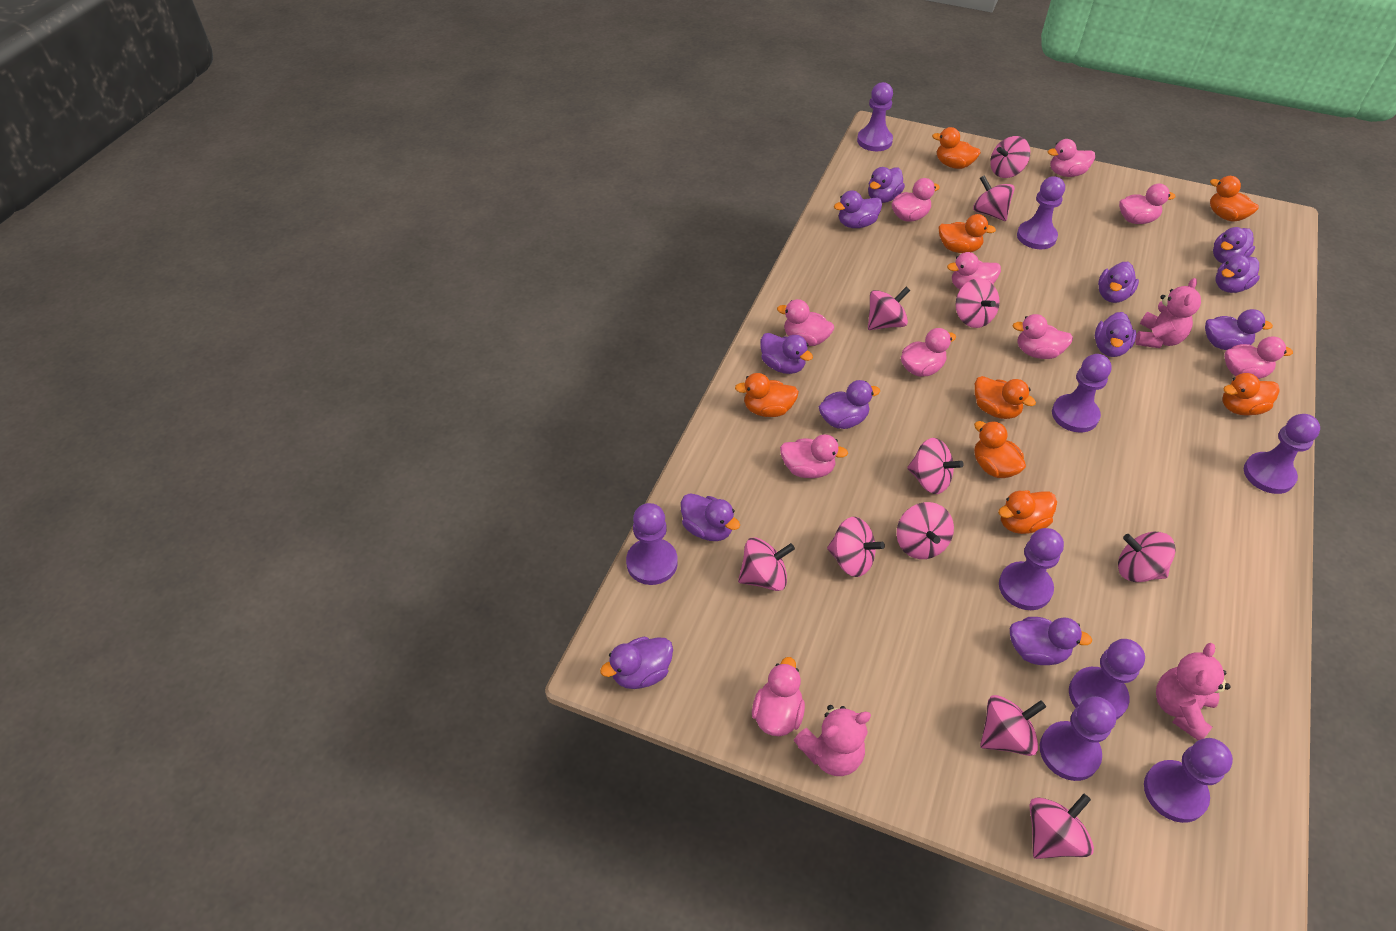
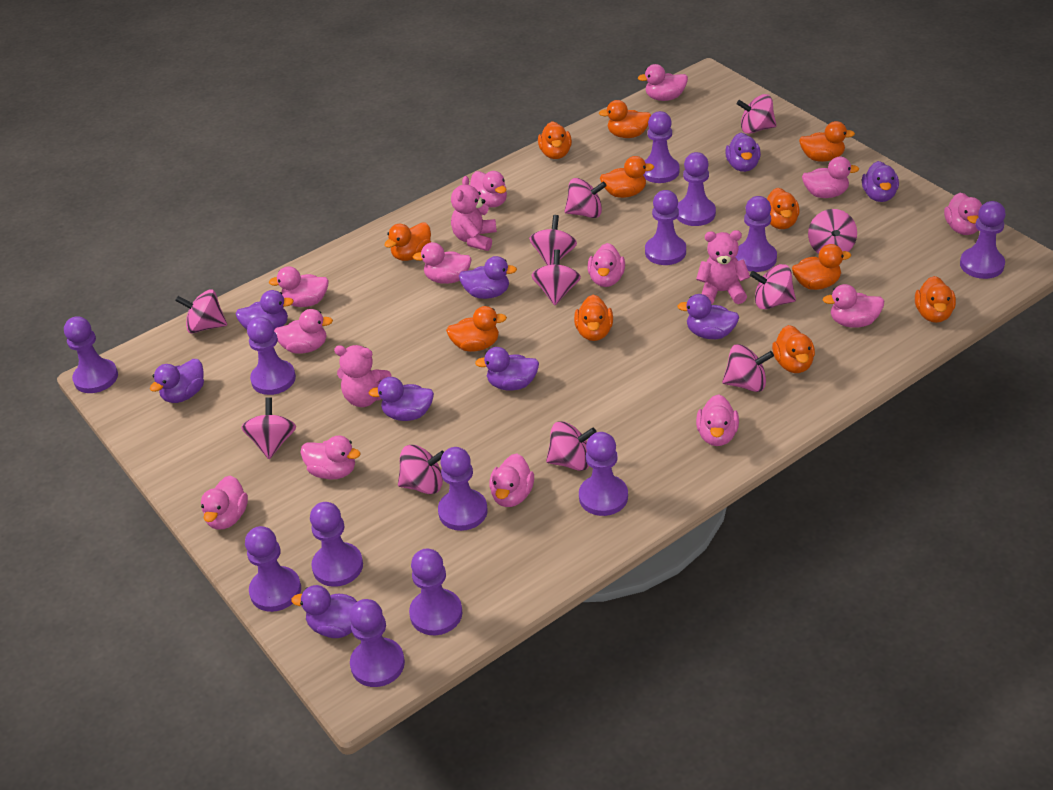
orange duck: 8 -> 11
pink duck: 10 -> 13
purple duck: 12 -> 9
purple pawn: 9 -> 13

